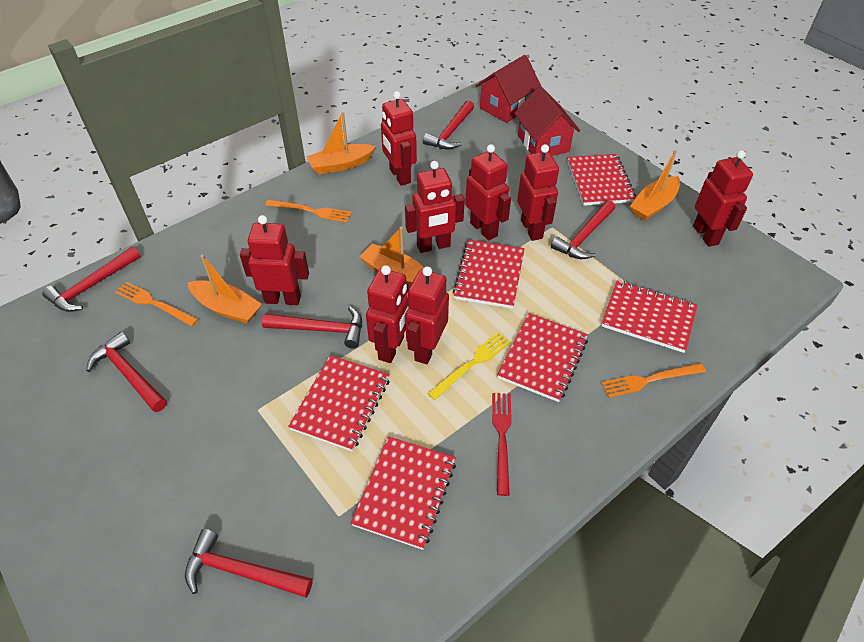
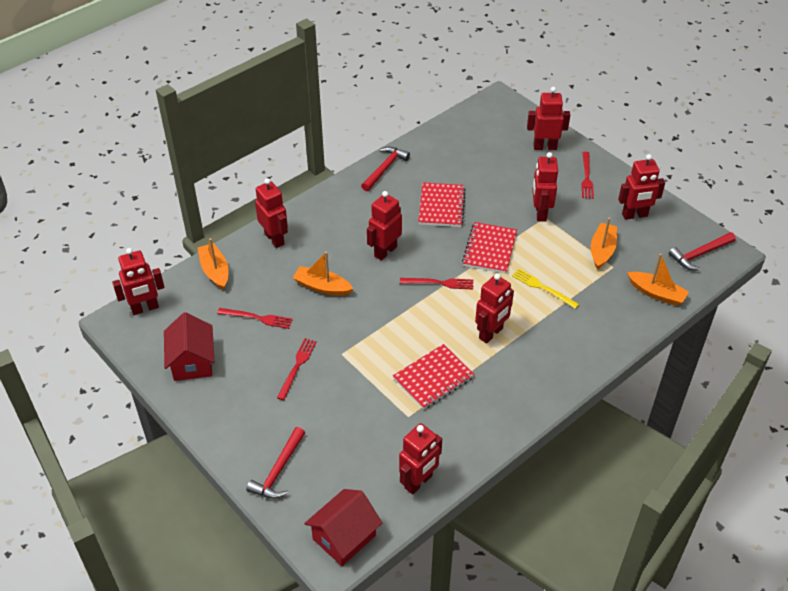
orange fork: 3 -> 0
red fork: 1 -> 4
red hammer: 6 -> 3
red notebook: 6 -> 3

